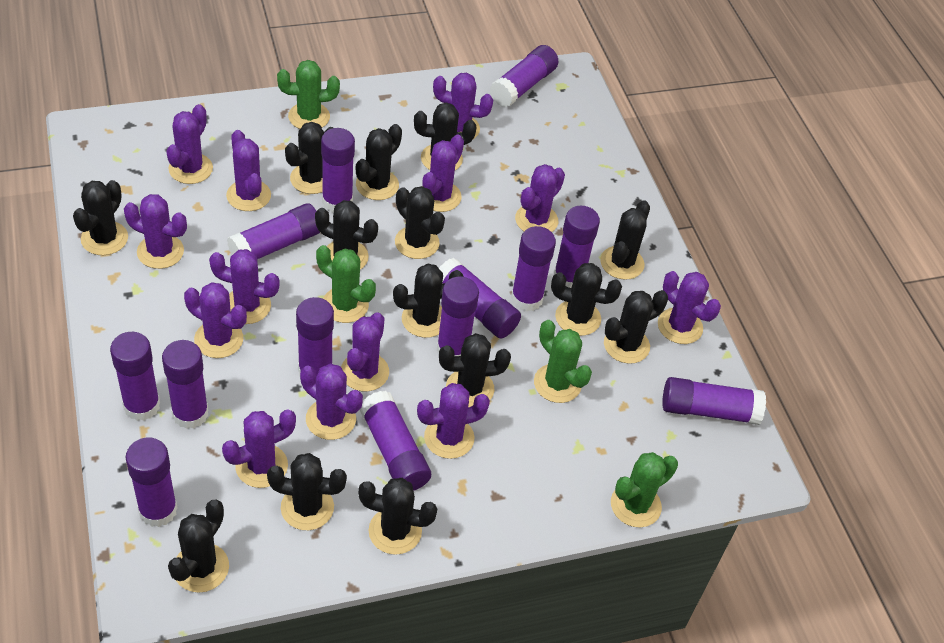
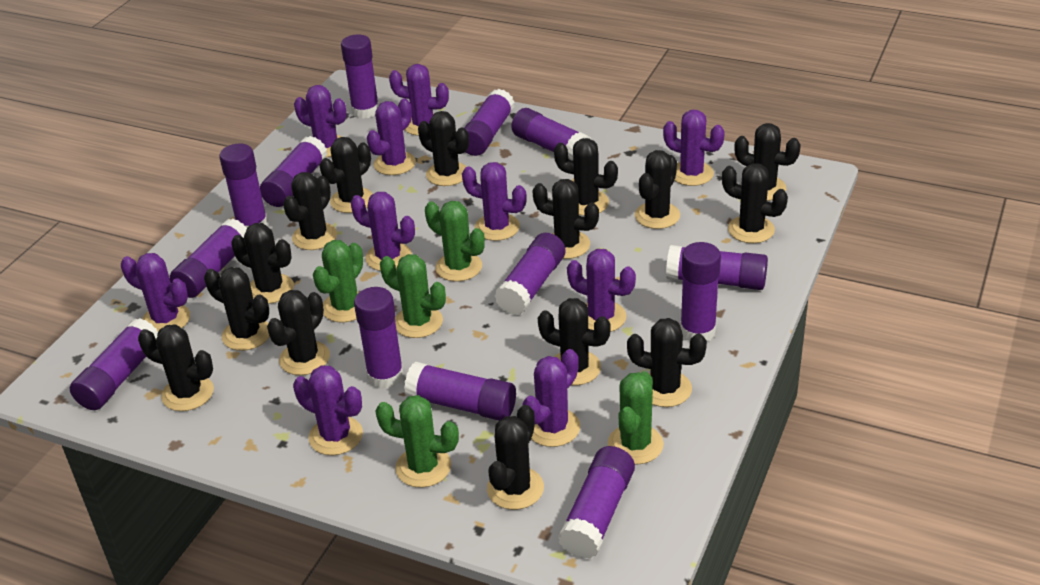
black cactus: 14 -> 15
green cactus: 4 -> 5
purple cactus: 13 -> 10

